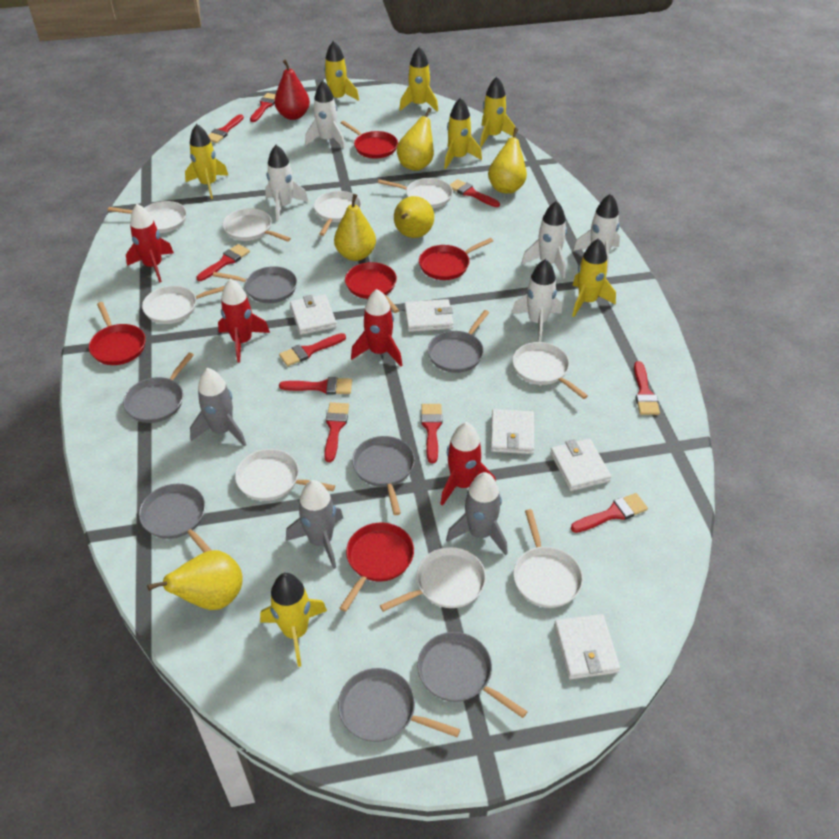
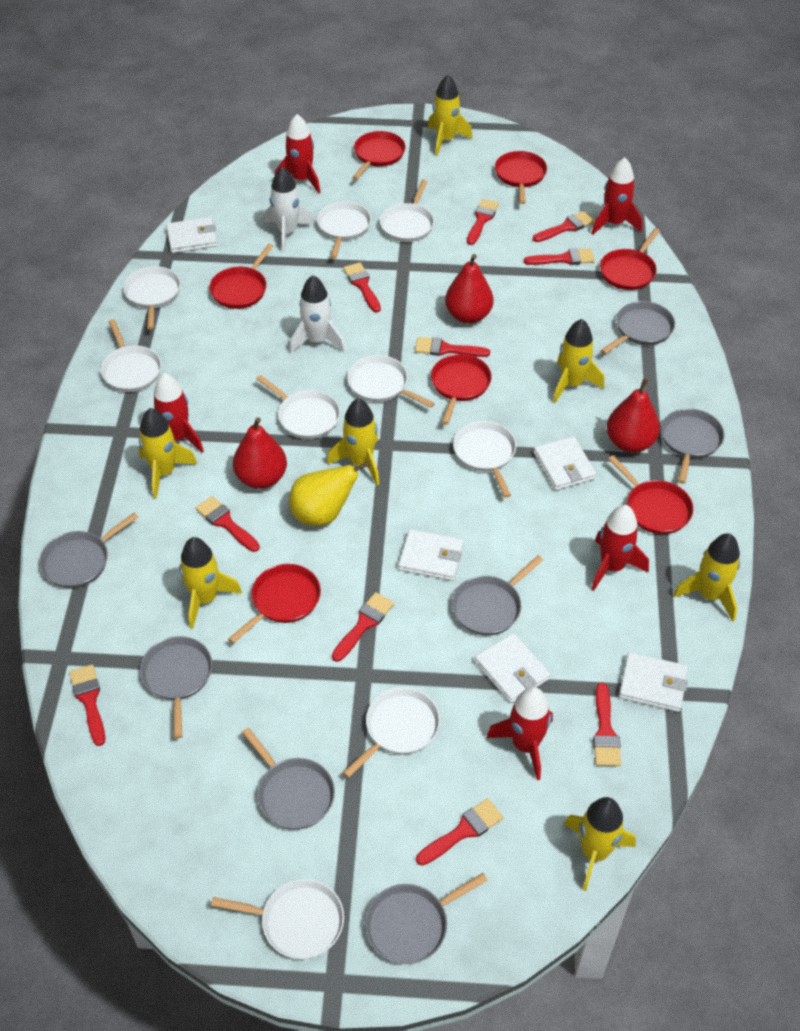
grey rocket: 3 -> 0
red pan: 5 -> 7
red pear: 1 -> 3
red rocket: 4 -> 5
white rocket: 5 -> 2
yellow pear: 5 -> 1

